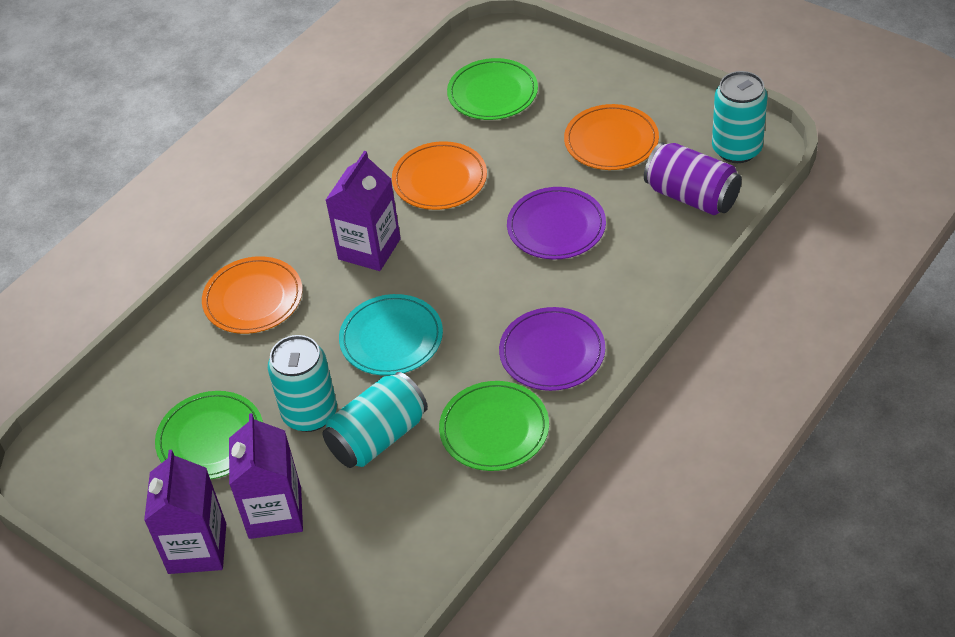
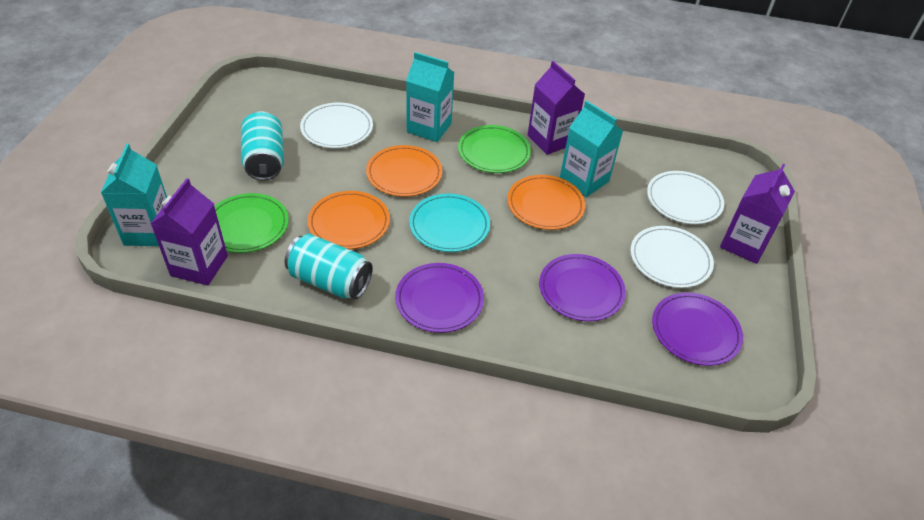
green plate: 3 -> 2
purple can: 1 -> 0
purple plate: 2 -> 3
turquoise can: 3 -> 2
turquoise carton: 0 -> 3
white plate: 0 -> 3

